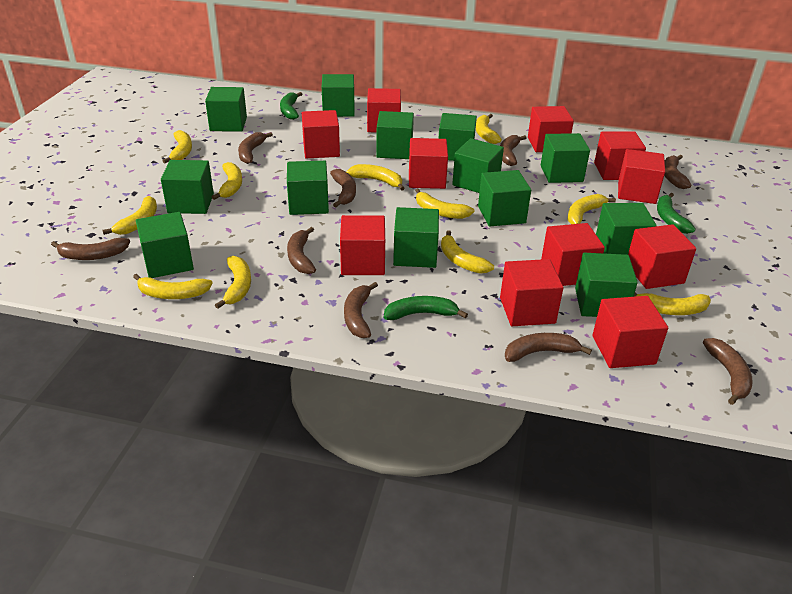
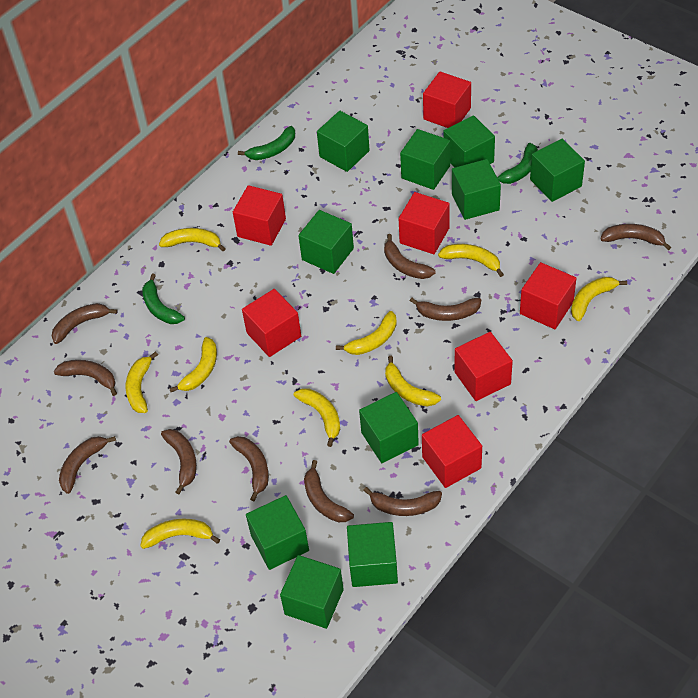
brown banana: 9 -> 10
green cube: 13 -> 10
red cube: 11 -> 7
yellow banana: 11 -> 9

